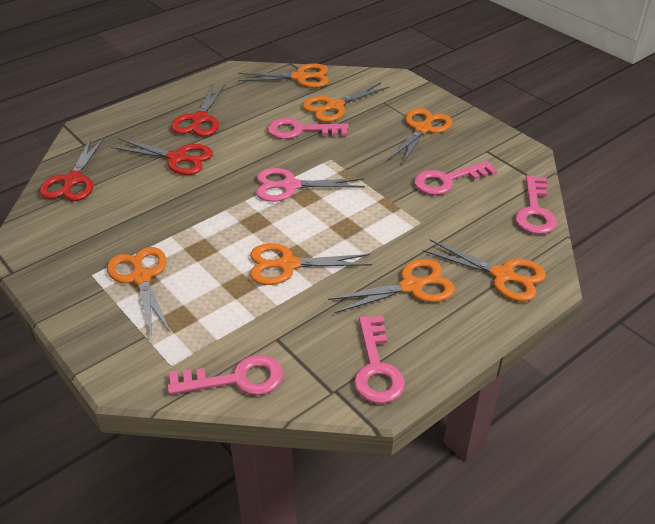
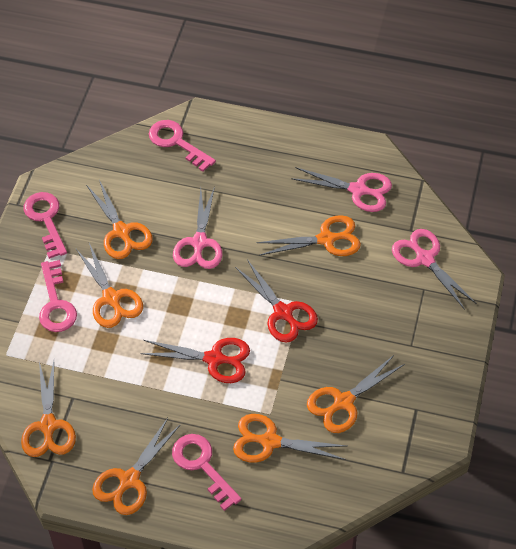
pink key: 5 -> 4
pink scissors: 1 -> 3
red scissors: 3 -> 2

